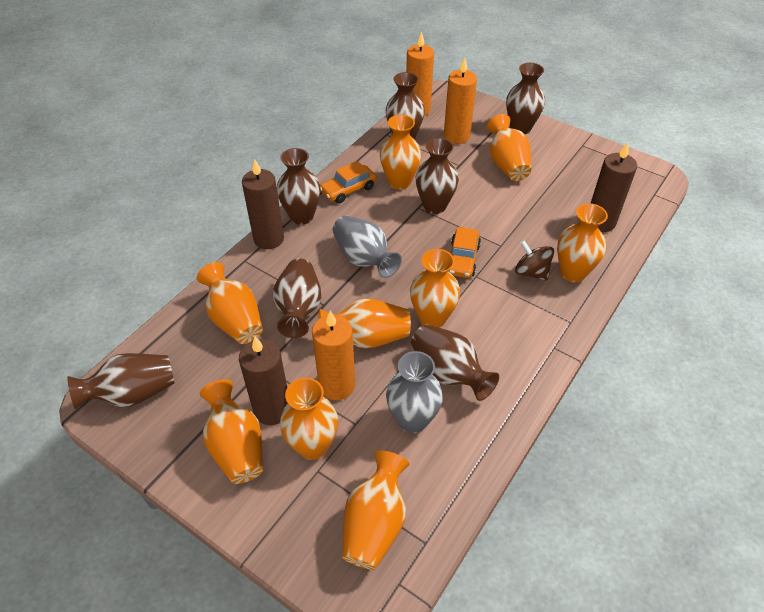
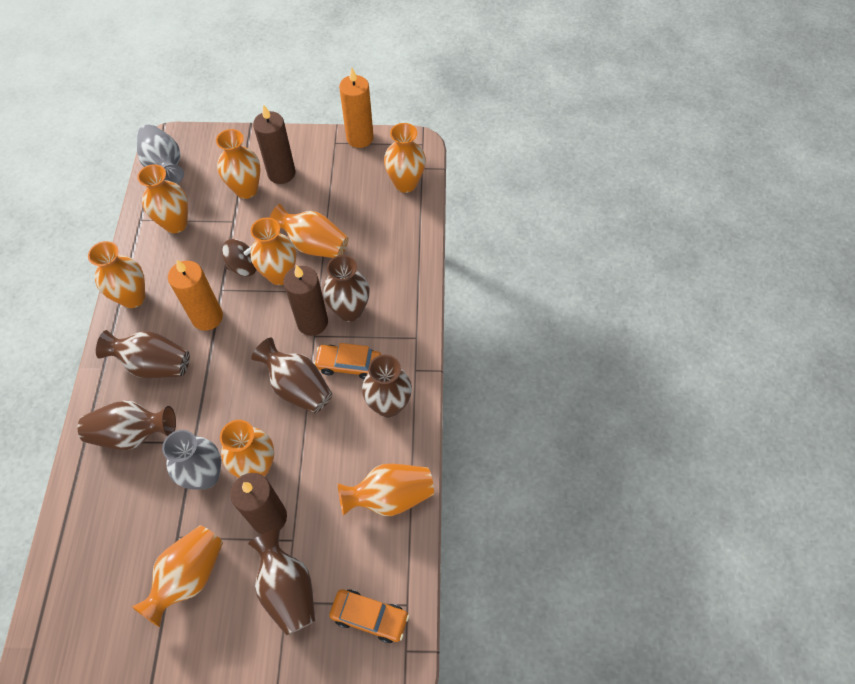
brown vase: 7 -> 6
orange candle: 3 -> 2

